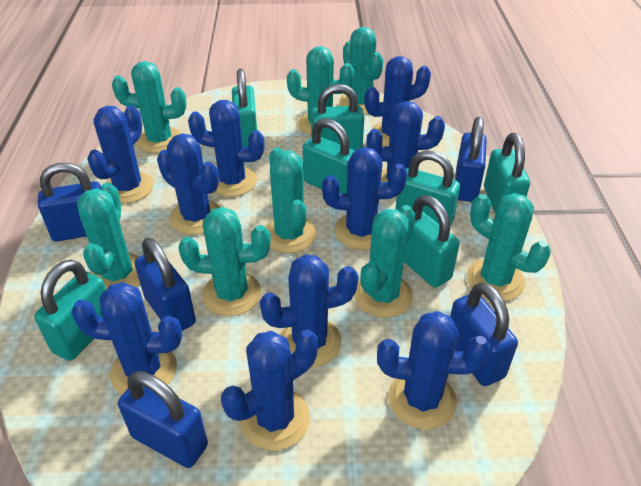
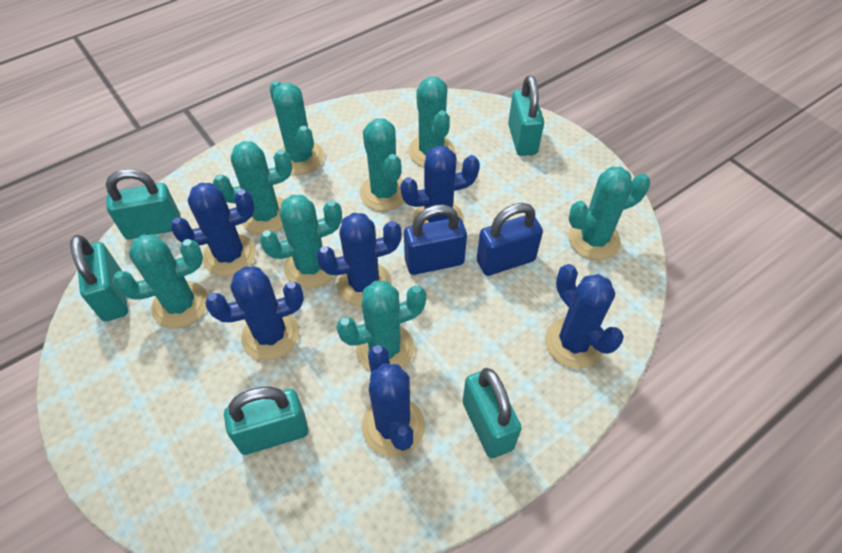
blue cactus: 10 -> 6
blue padlock: 5 -> 2
turquoise padlock: 7 -> 5

